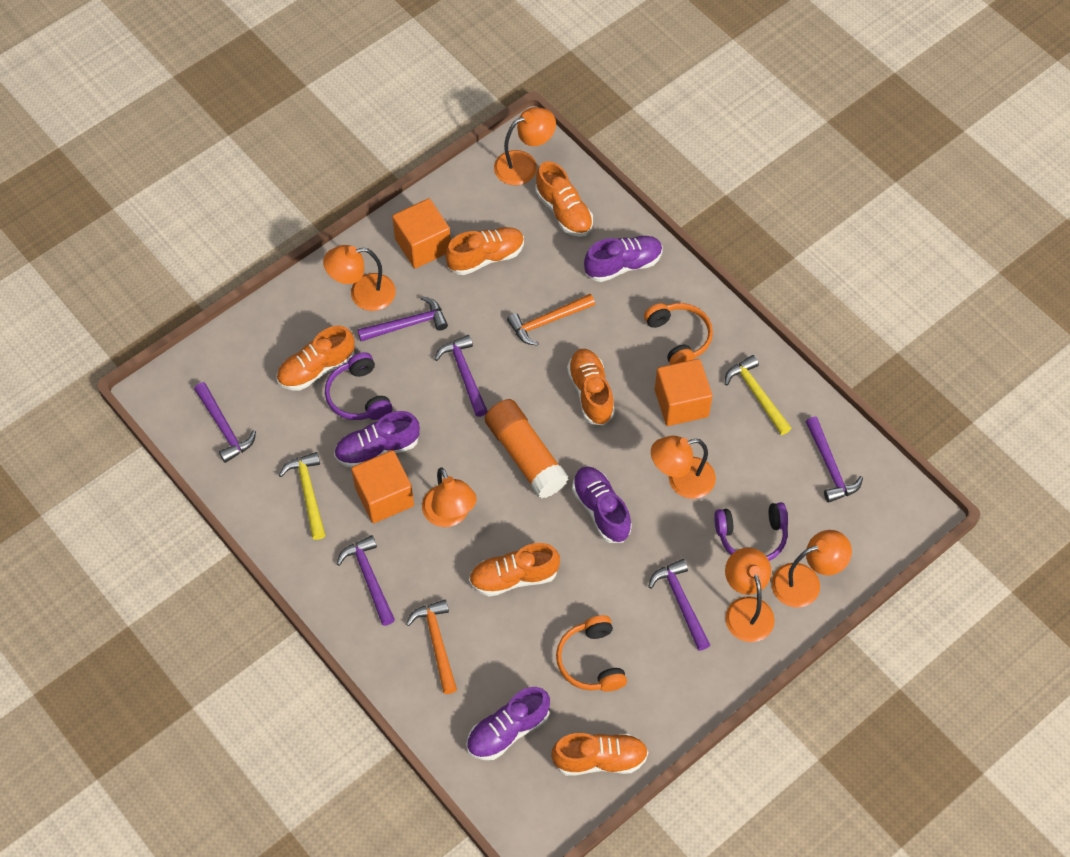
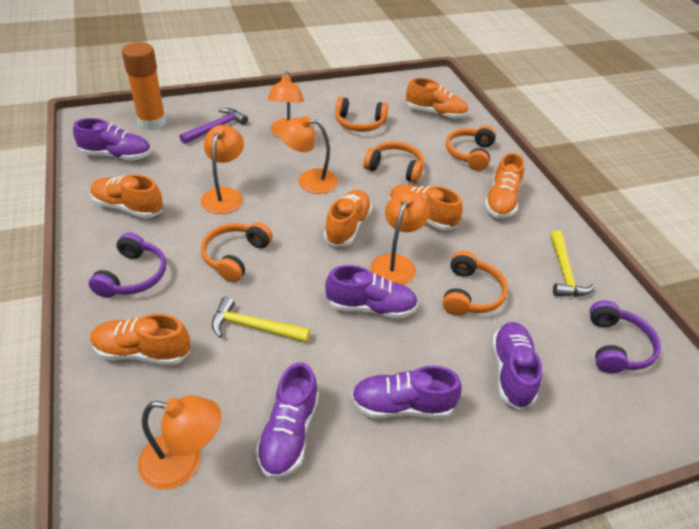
orange cube: 3 -> 0
orange hammer: 2 -> 0
orange headphones: 2 -> 5
orange lamp: 6 -> 5
purple hammer: 6 -> 1
purple shoe: 4 -> 5

